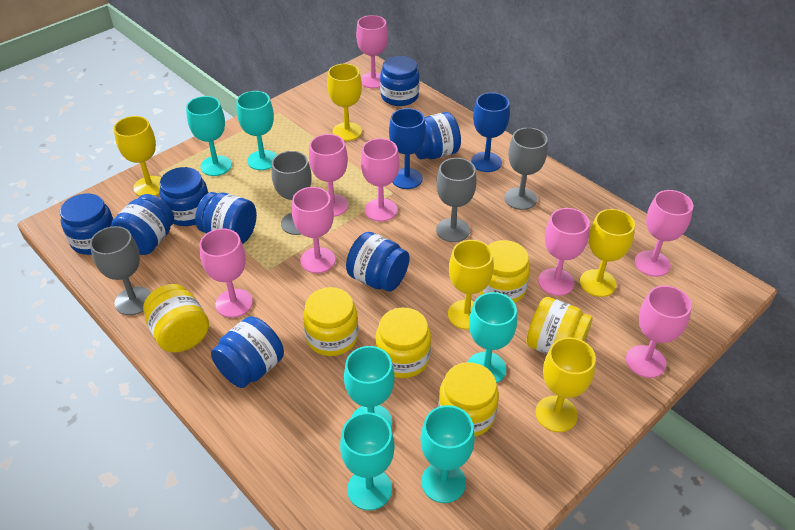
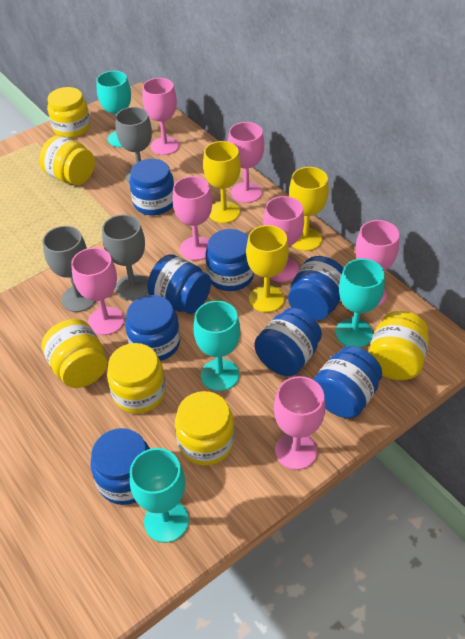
blue goblet: 2 -> 0
grey goblet: 4 -> 3
pink goblet: 8 -> 7
turquoise goblet: 6 -> 4
yellow goblet: 5 -> 3

